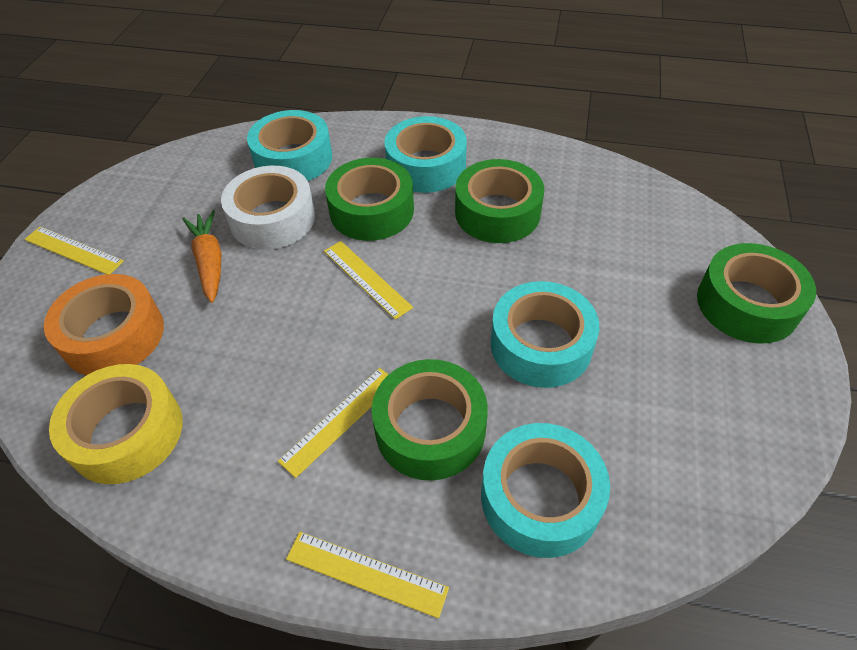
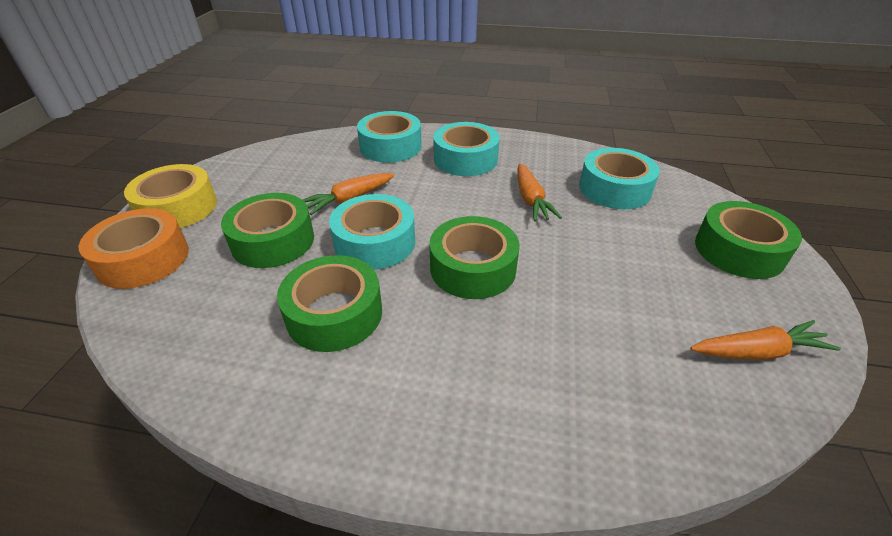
orange carrot: 1 -> 3
white tape: 1 -> 0
yellow ruler: 4 -> 0

